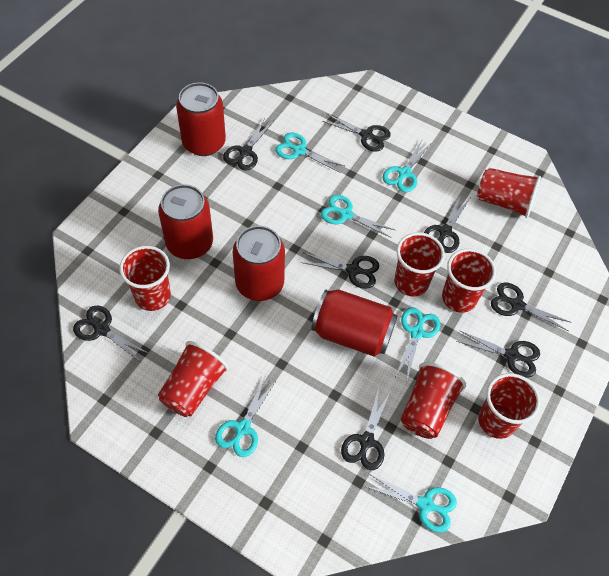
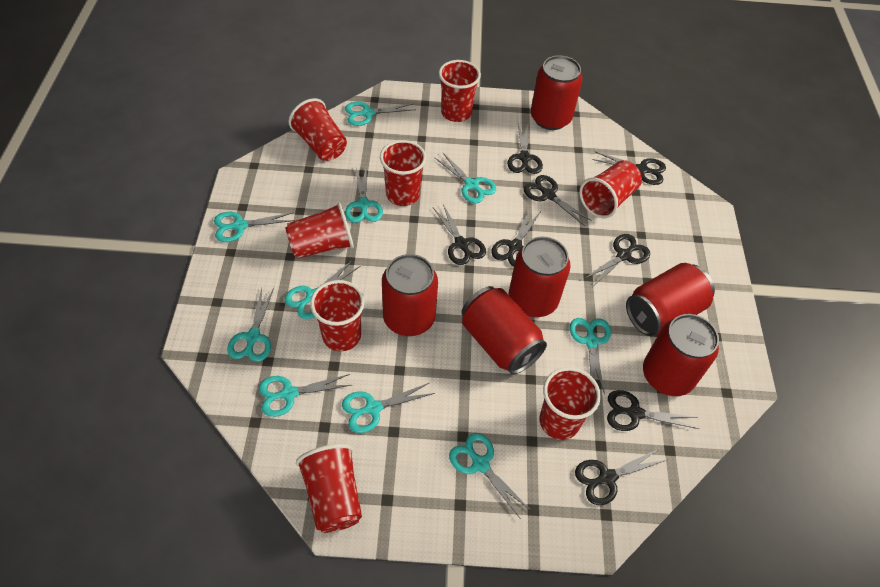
red can: 4 -> 6
red cup: 7 -> 8
turquoise scissors: 6 -> 10

